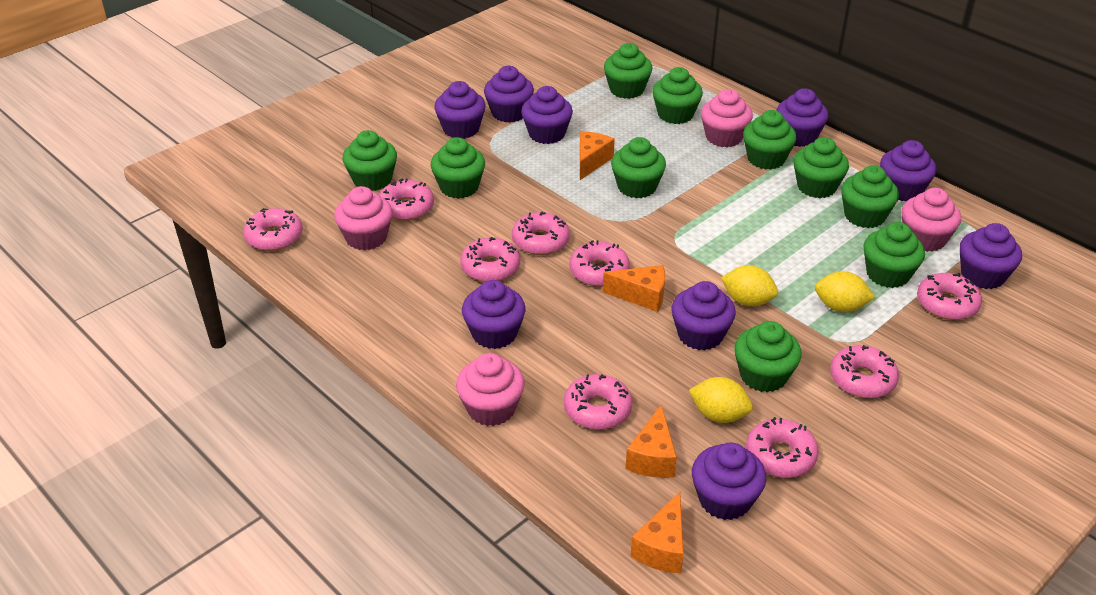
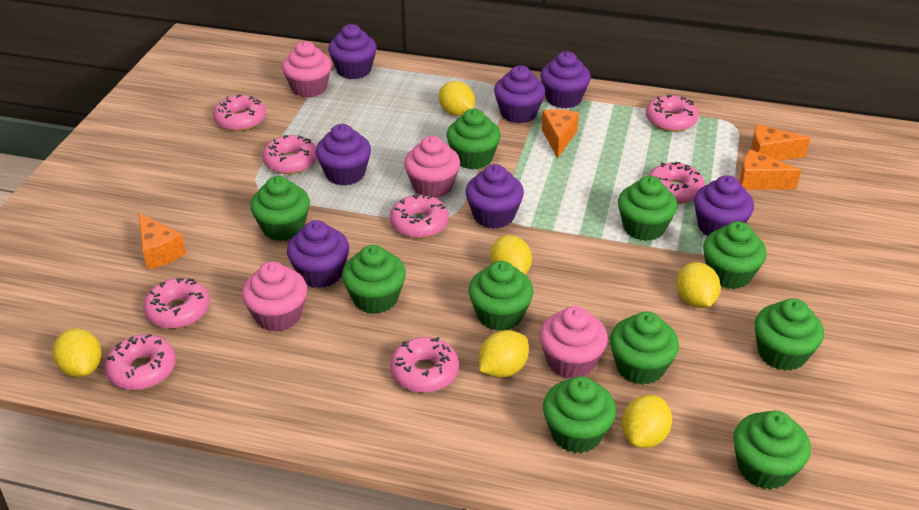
pink donut: 9 -> 8
purple cupcake: 9 -> 7
yellow lemon: 3 -> 6

